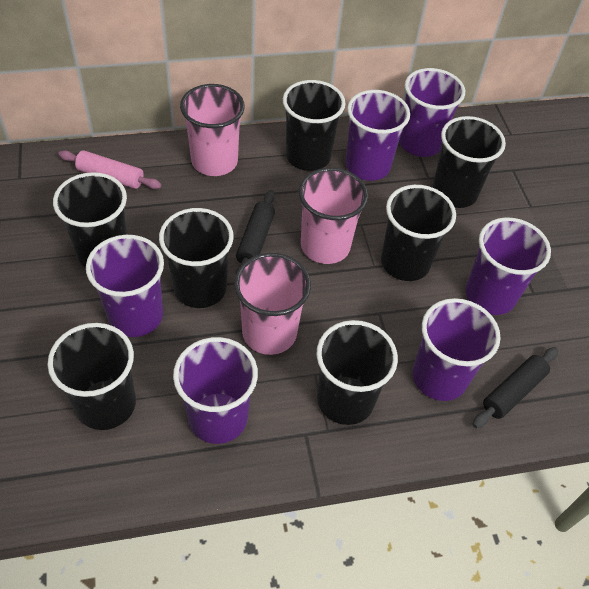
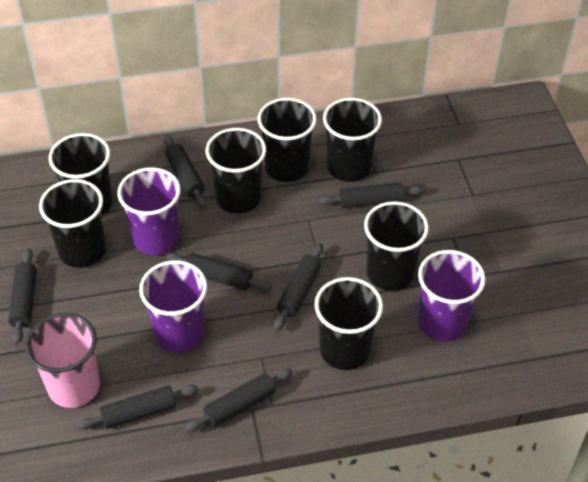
black rolling pin: 2 -> 7
pink cup: 3 -> 1
pink rolling pin: 1 -> 0
purple cup: 6 -> 3

